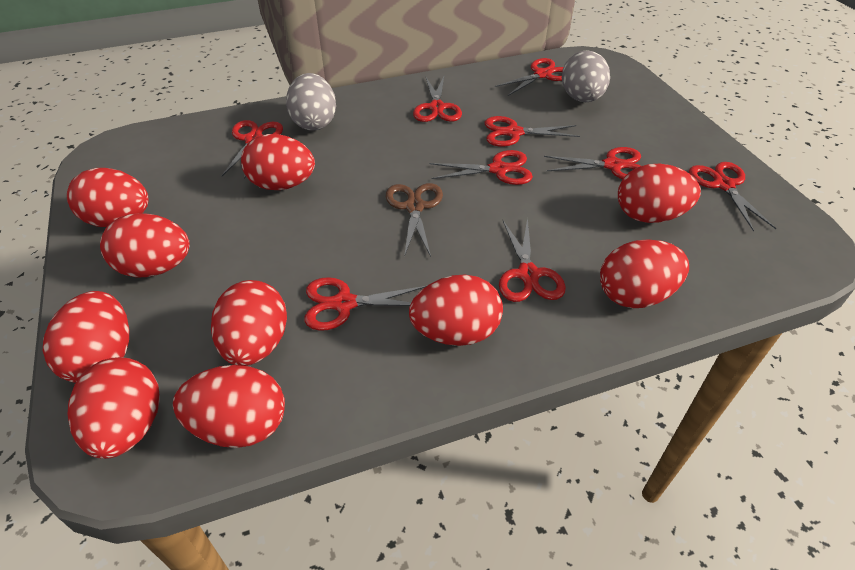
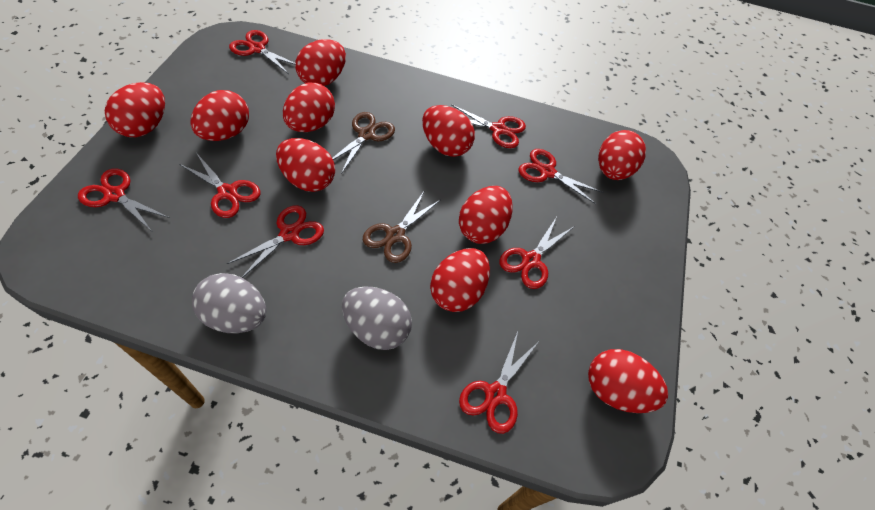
brown scissors: 1 -> 2
red scissors: 9 -> 8

